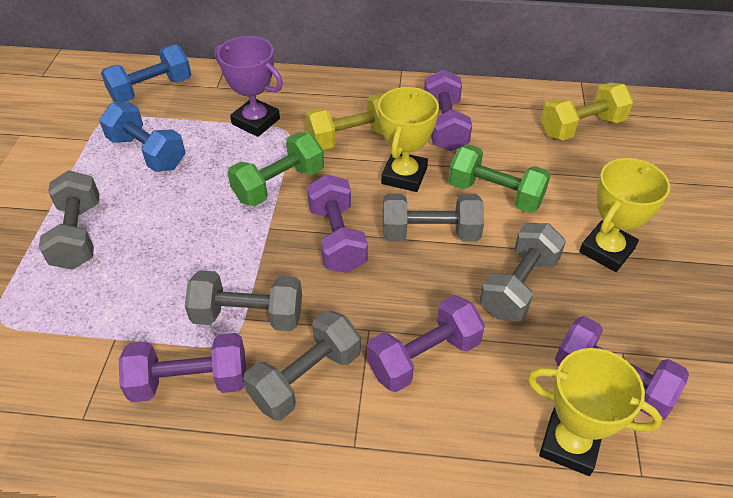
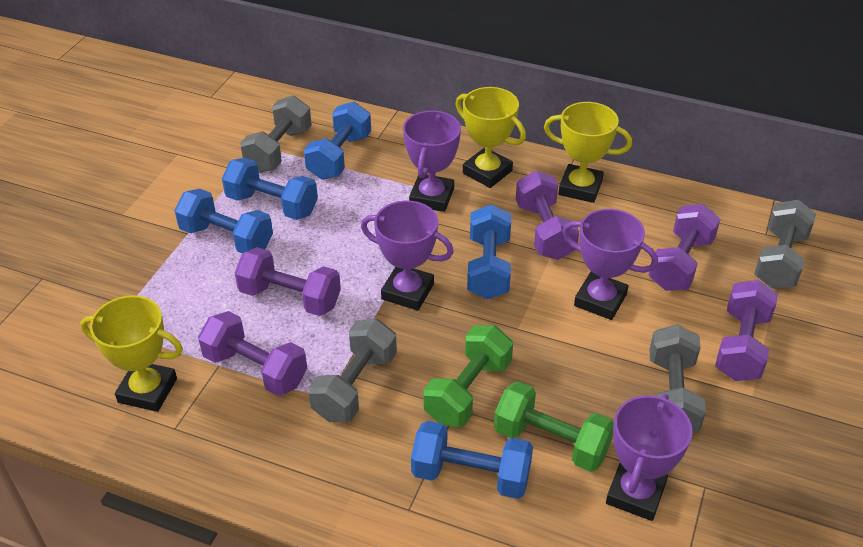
blue dumbbell: 2 -> 5
grey dumbbell: 5 -> 4
purple trophy: 1 -> 4
yellow dumbbell: 2 -> 0

